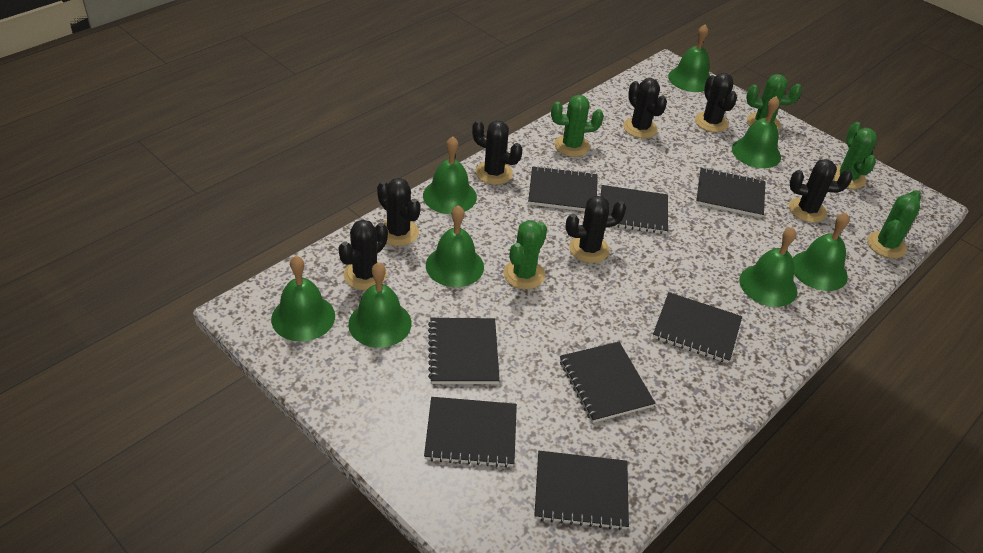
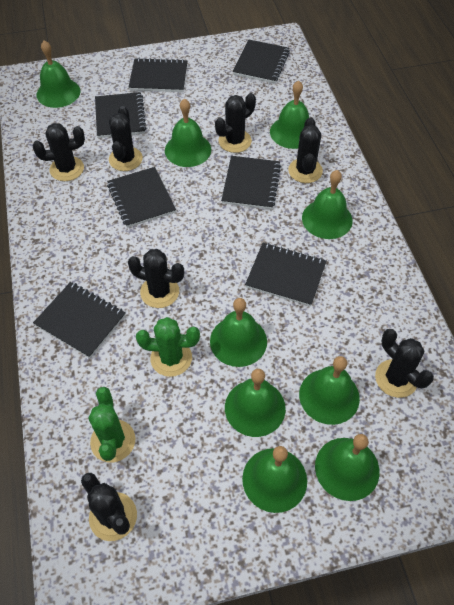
black notebook: 8 -> 7
green bell: 8 -> 9
green cactus: 5 -> 2

